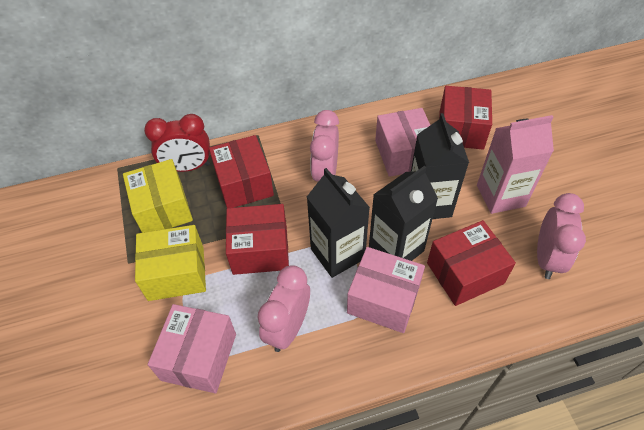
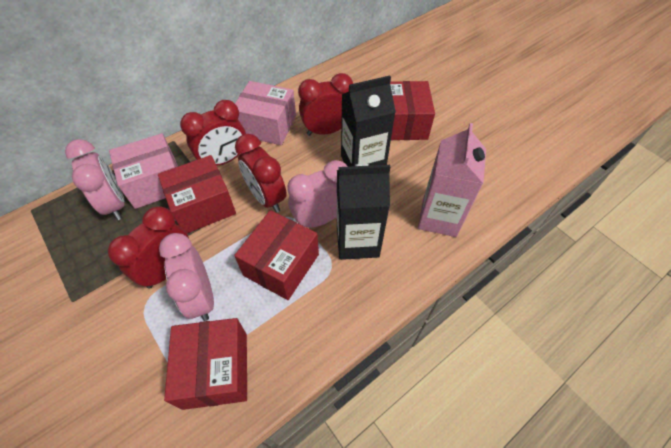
black carton: 3 -> 2
pink box: 3 -> 2
red clock: 1 -> 4
yellow box: 2 -> 0

